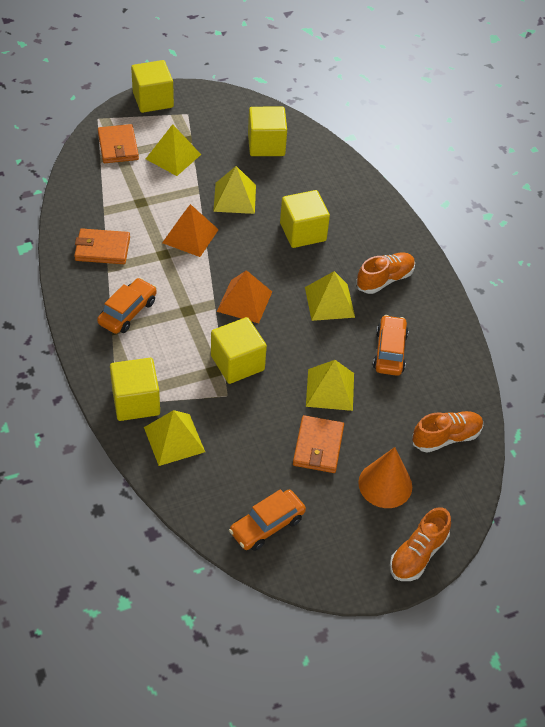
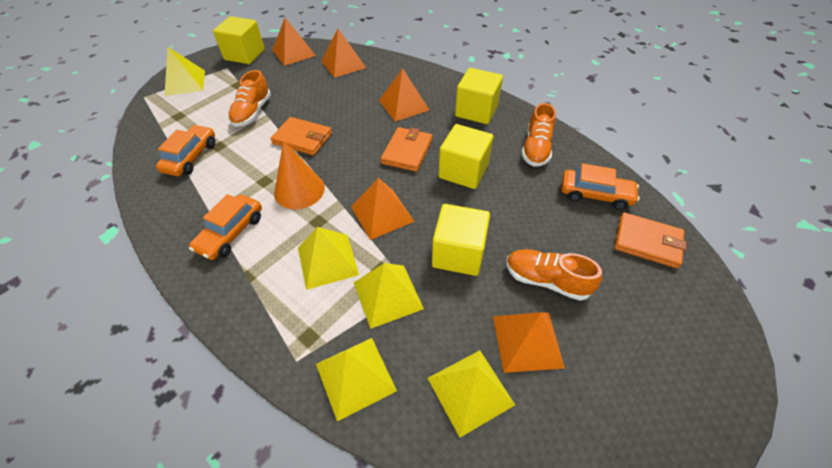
orange pyramid: 2 -> 5
yellow cube: 5 -> 4

